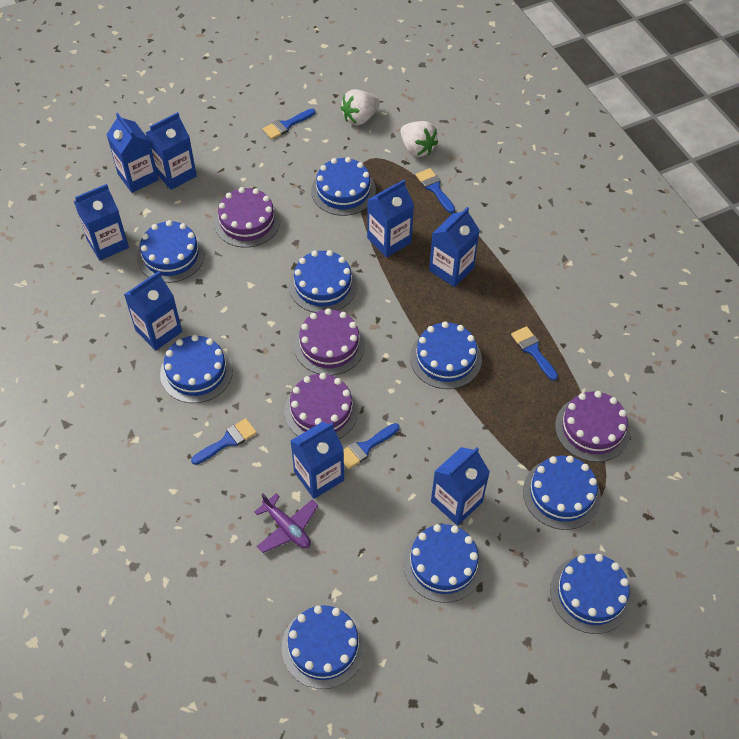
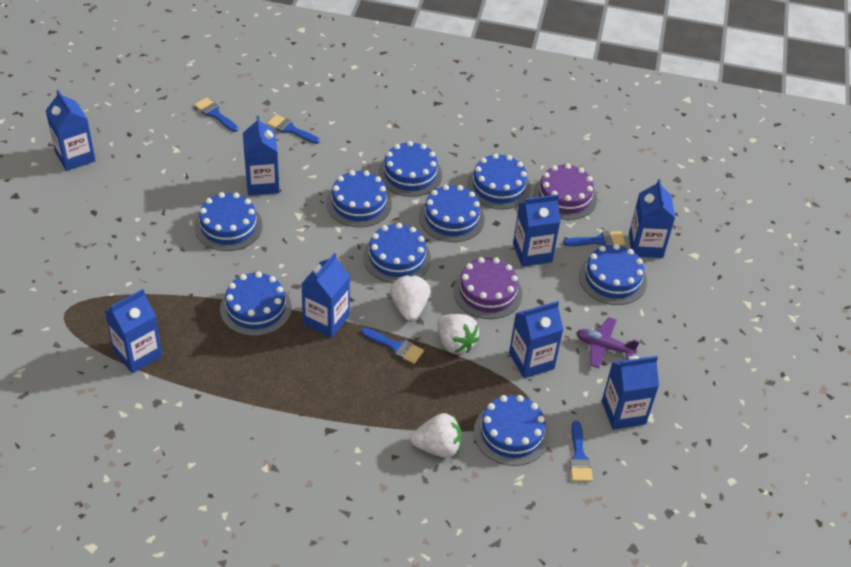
purple cake: 4 -> 2
white strawberry: 2 -> 3

